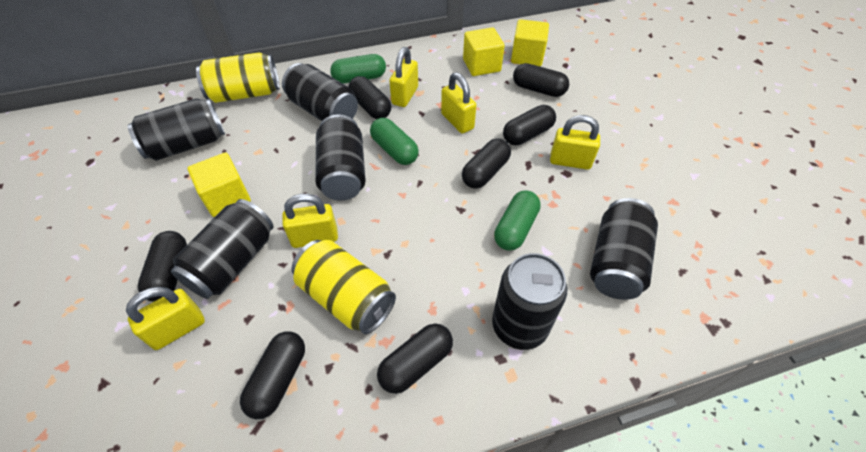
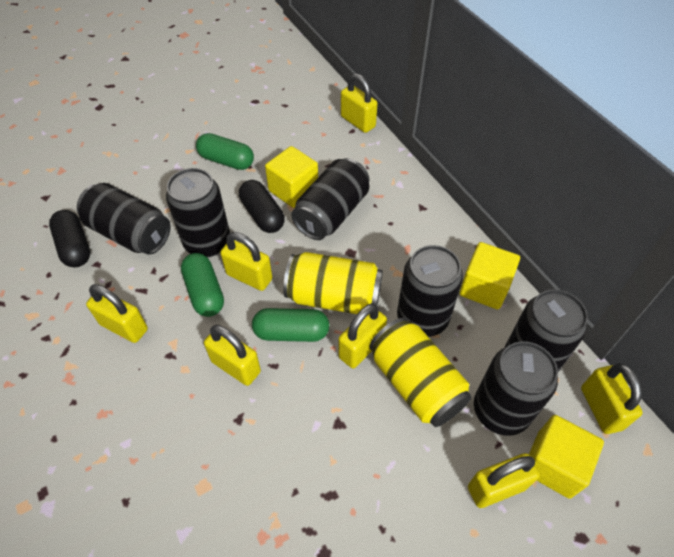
black capsule: 7 -> 2
yellow padlock: 5 -> 7

